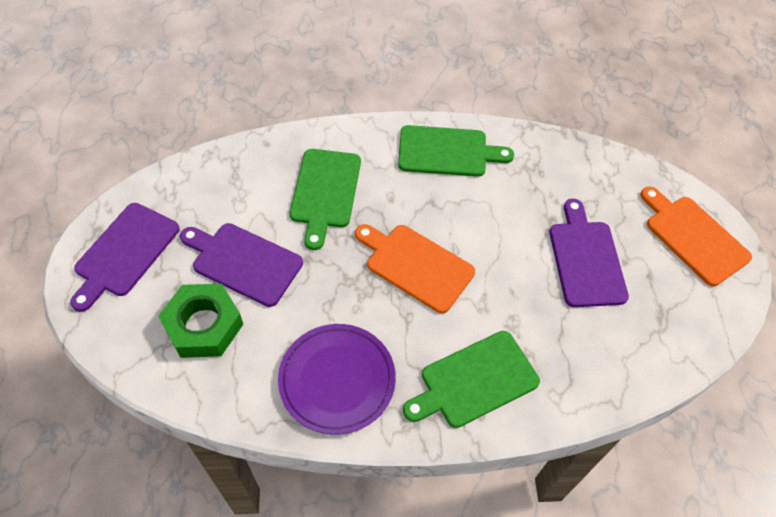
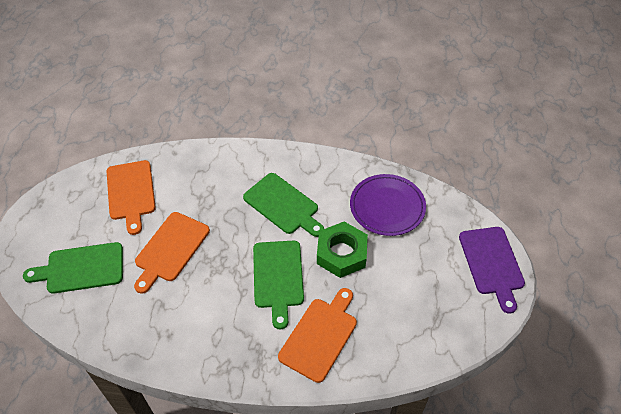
orange cutting board: 2 -> 3
purple cutting board: 3 -> 1

